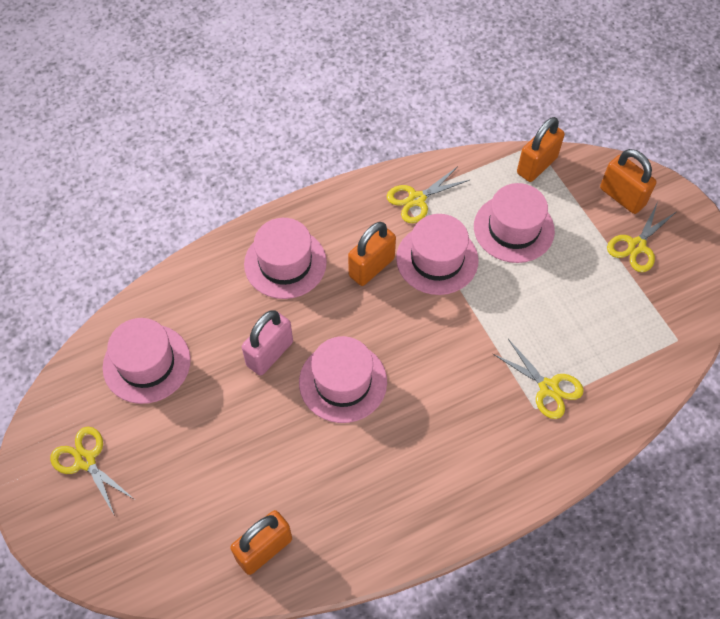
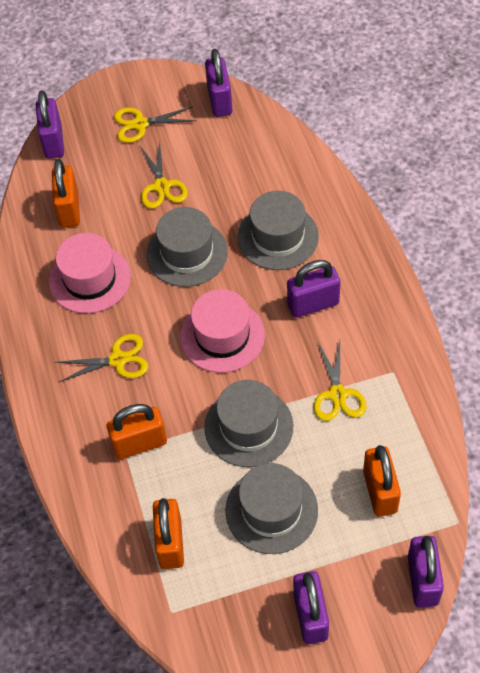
grey hat: 0 -> 4
pink hat: 5 -> 2
pink padlock: 1 -> 0
purple padlock: 0 -> 5

